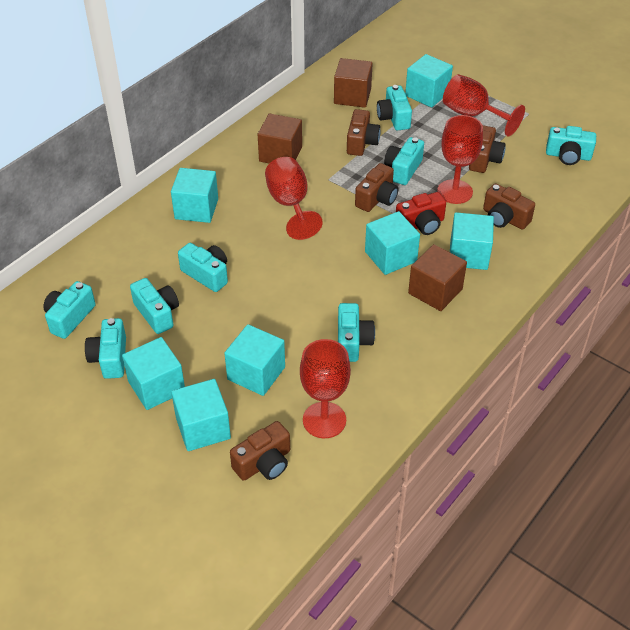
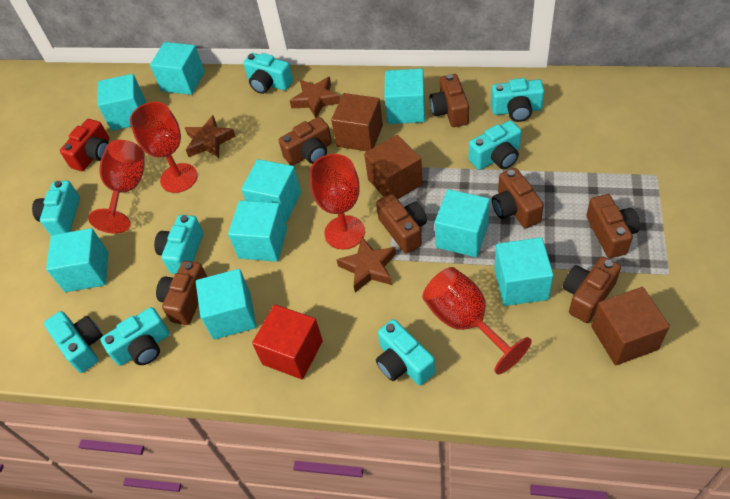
brown camera: 5 -> 7
brown star: 0 -> 3
red cube: 0 -> 1
turquoise cube: 7 -> 9

